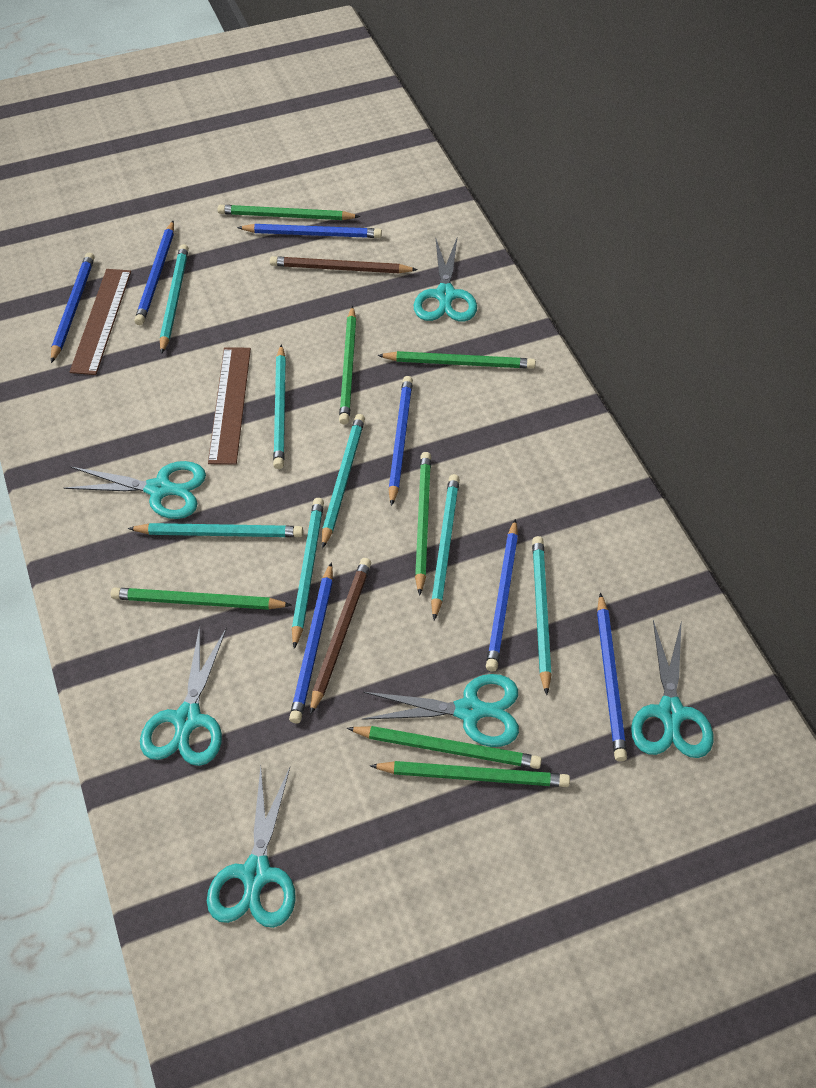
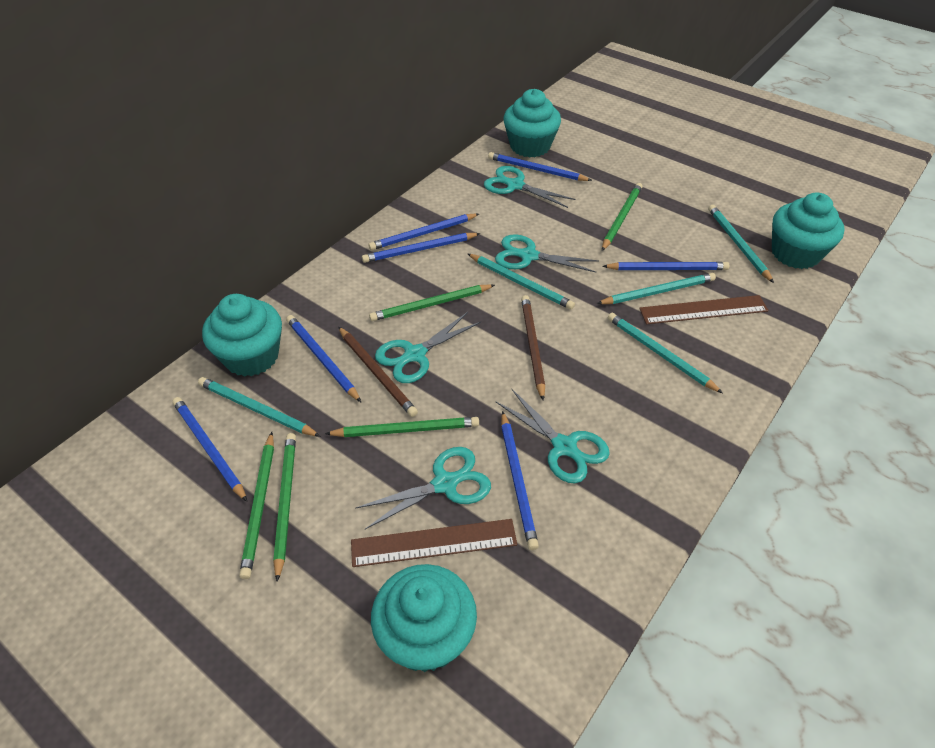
green pencil: 7 -> 5
turquoise cupcake: 0 -> 4
turquoise pencil: 7 -> 5
turquoise scissors: 6 -> 5

